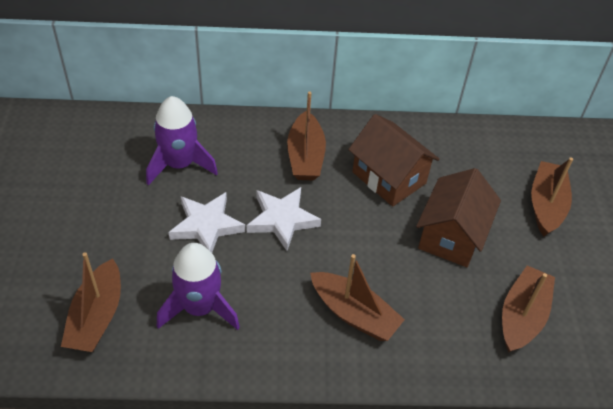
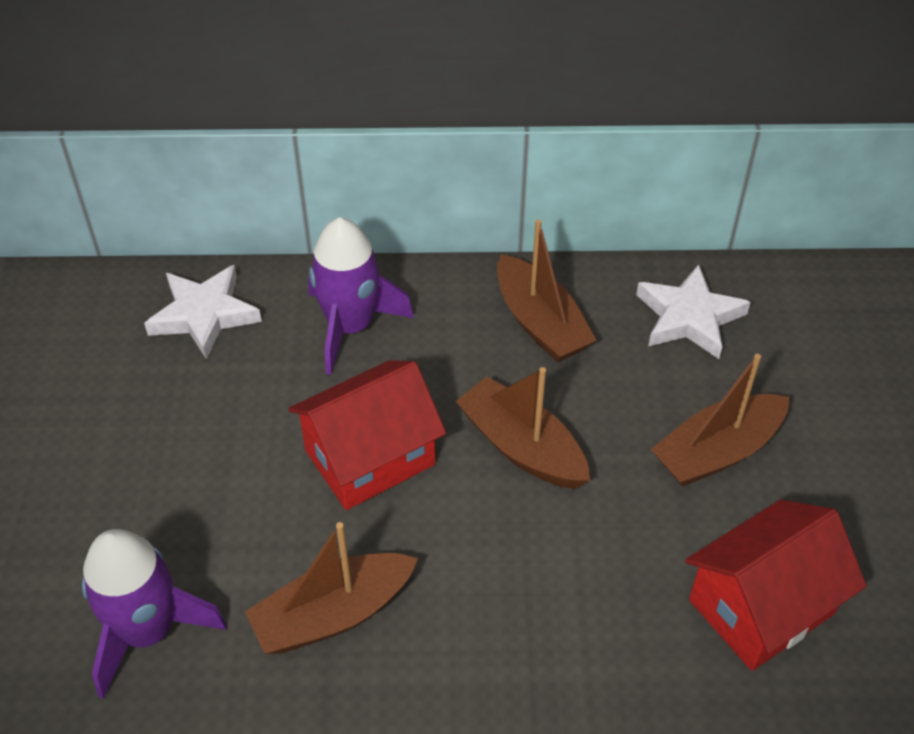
brown boat: 5 -> 4
brown house: 2 -> 0
red house: 0 -> 2

